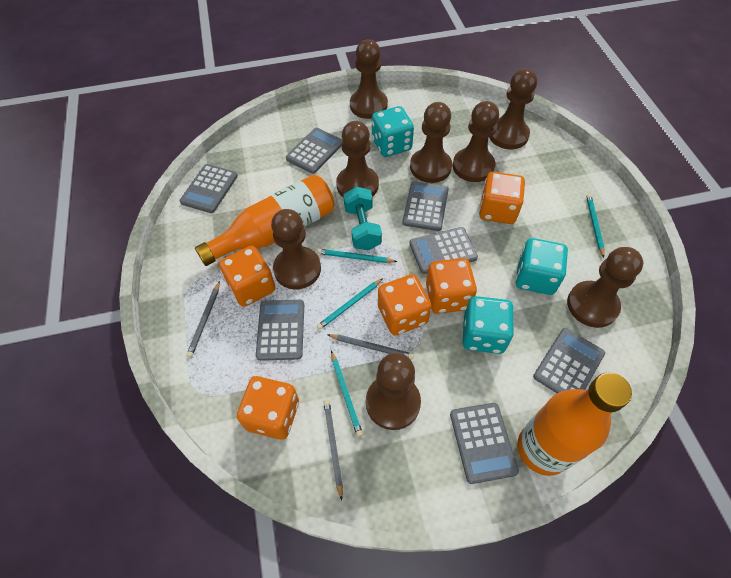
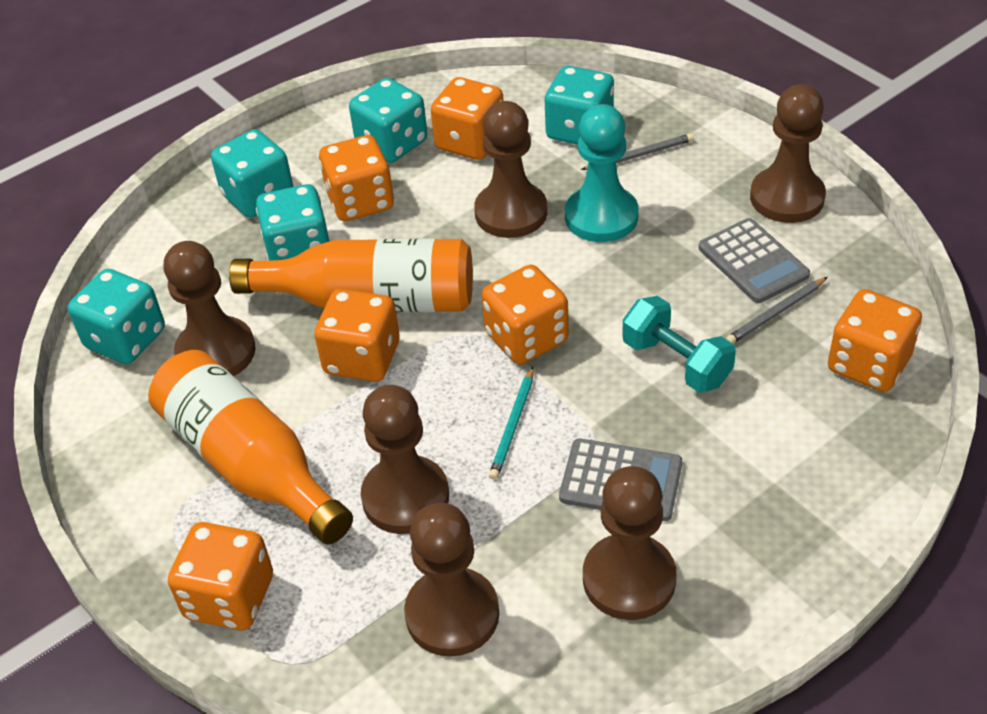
brown pawn: 8 -> 6
grey calculator: 7 -> 2
grey pencil: 3 -> 2
orange dice: 5 -> 6
turquoise dice: 3 -> 5
turquoise pawn: 0 -> 1
turquoise pencil: 4 -> 1

